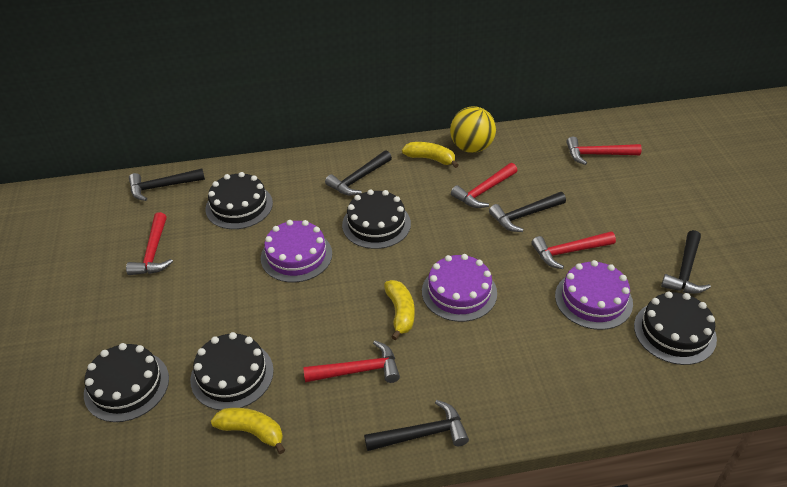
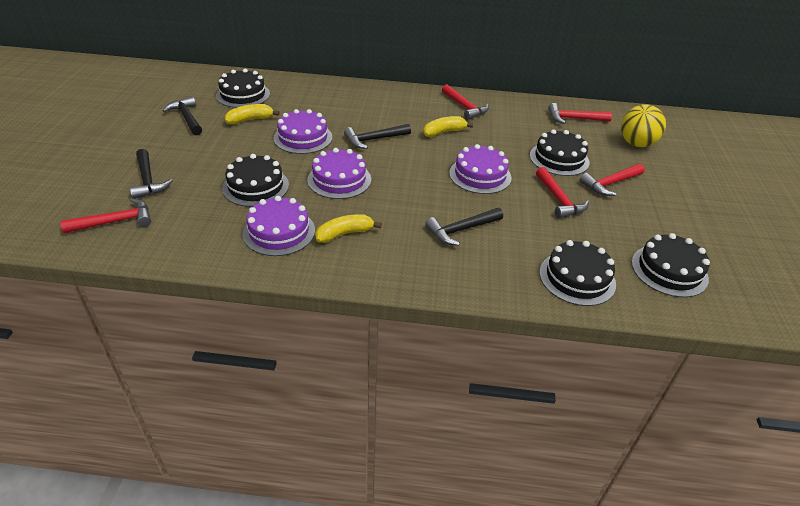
black hammer: 5 -> 4
purple cake: 3 -> 4

